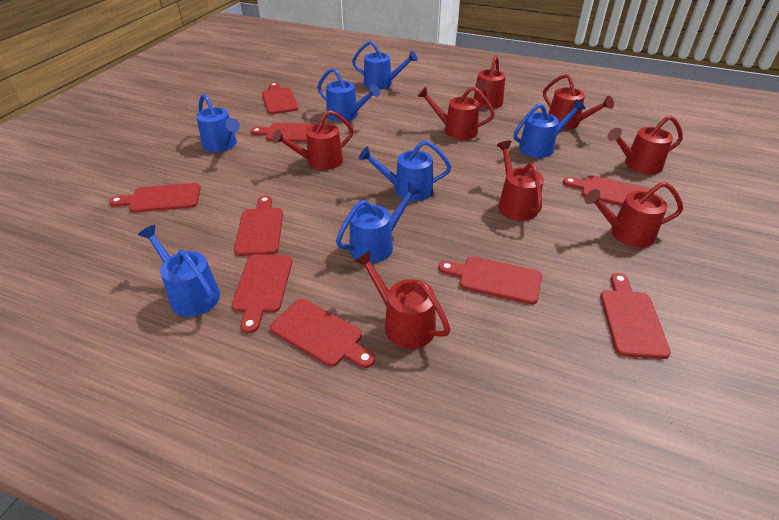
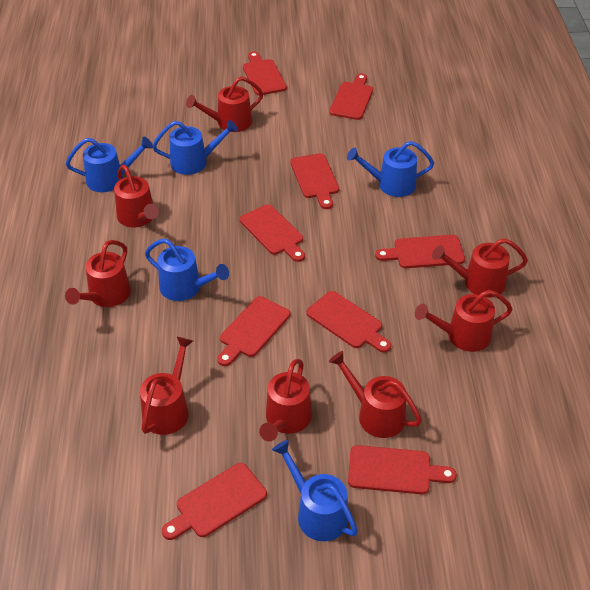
blue watering can: 7 -> 5

